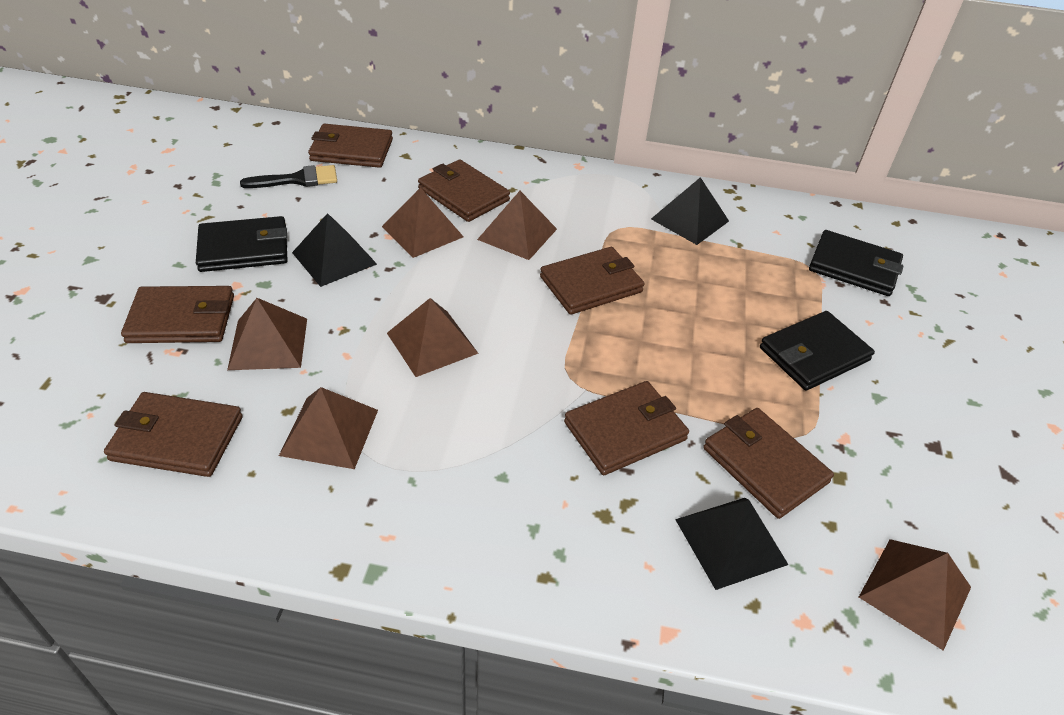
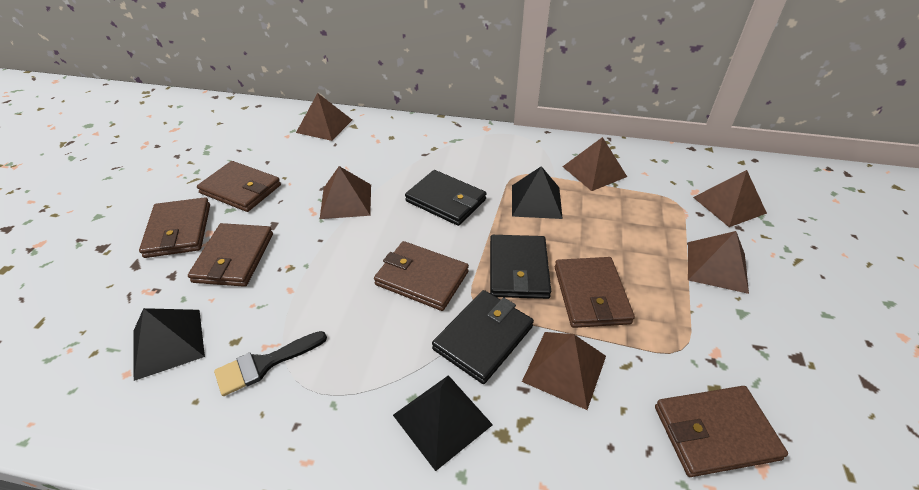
brown wallet: 7 -> 6

